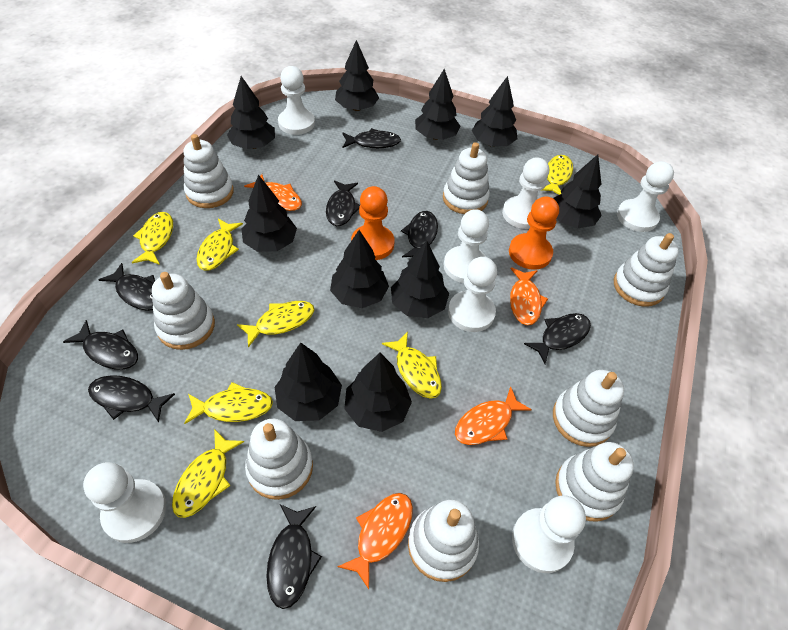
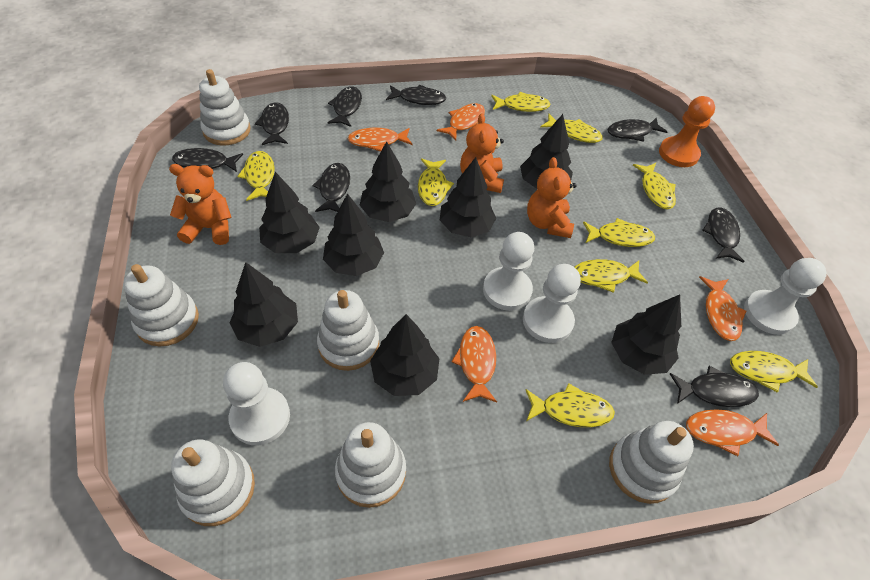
black tree: 10 -> 8
orange fish: 4 -> 5
orange pawn: 2 -> 1
orange teddy bear: 0 -> 3
white pawn: 7 -> 4
white stacking toy: 8 -> 6
yellow fish: 7 -> 9

